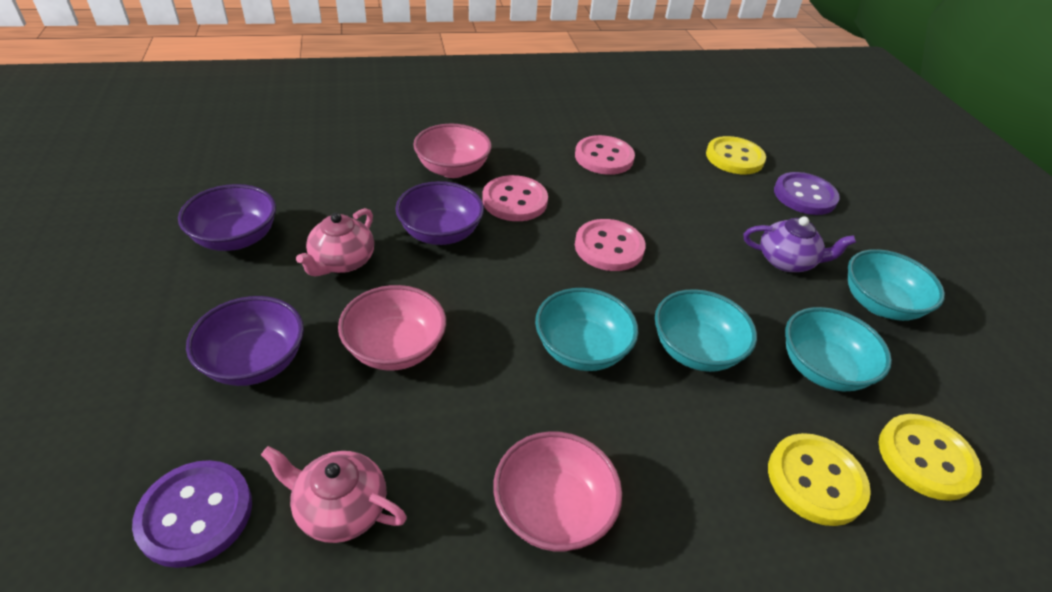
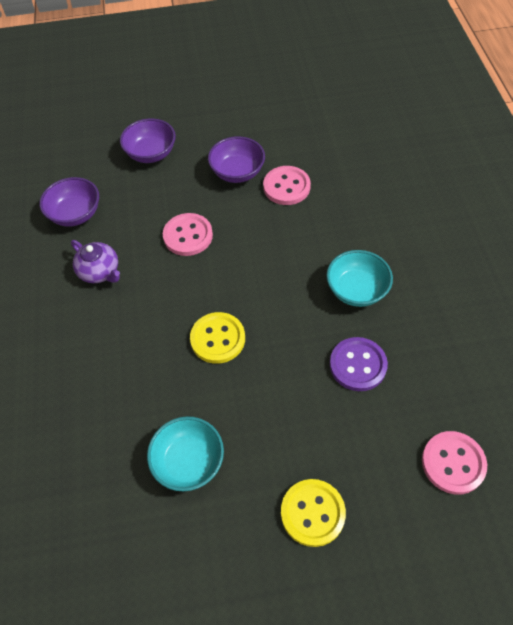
pink bowl: 3 -> 0
pink teapot: 2 -> 0
purple button: 2 -> 1
turquoise bowl: 4 -> 2
yellow button: 3 -> 2

